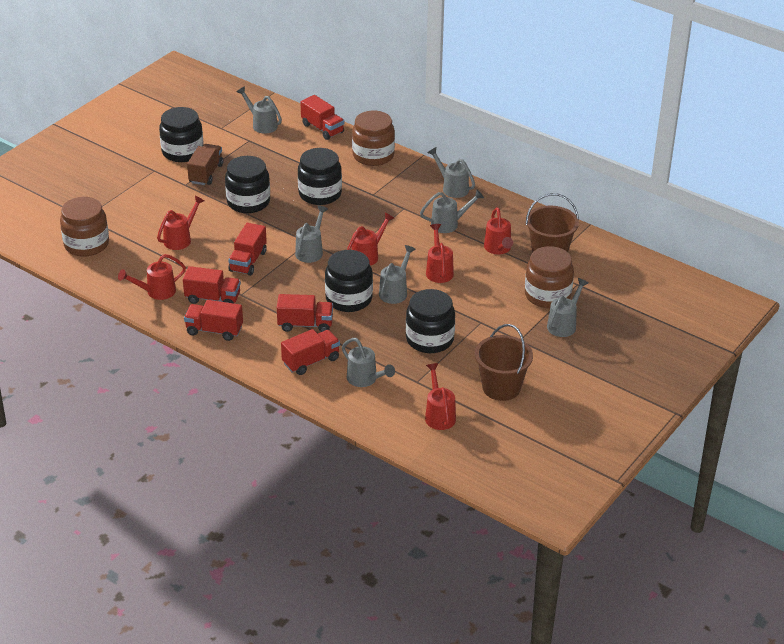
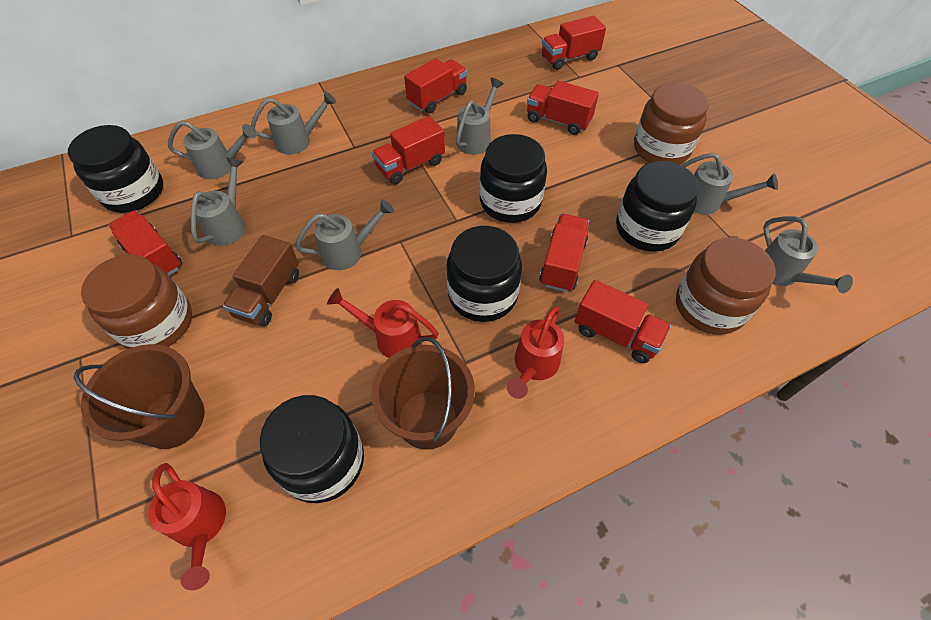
red truck: 6 -> 7
red watering can: 6 -> 3

